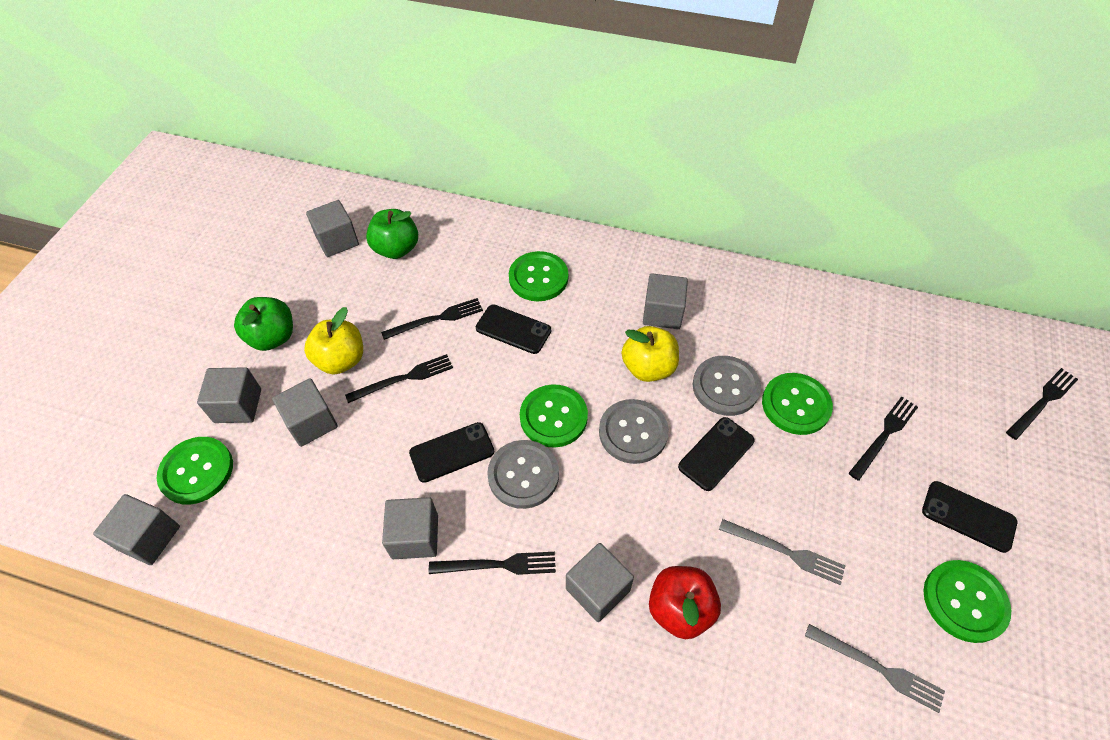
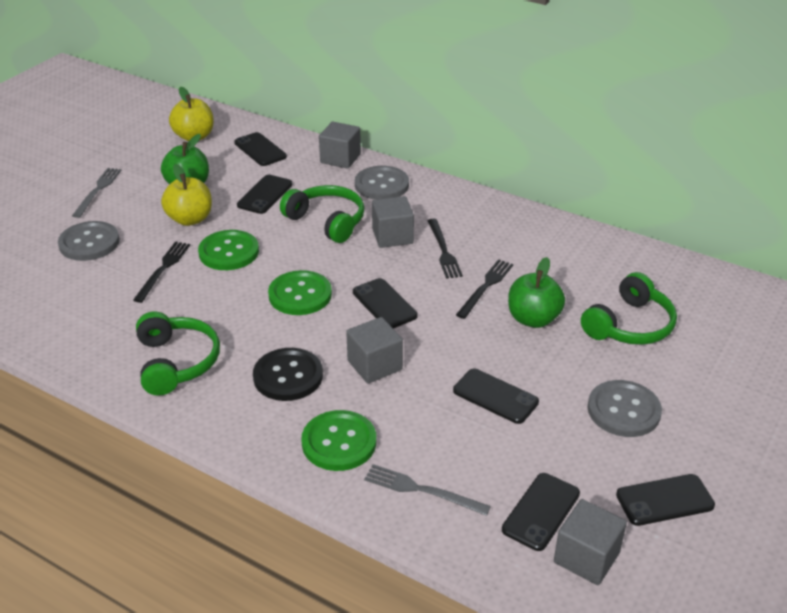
black button: 0 -> 1
black fork: 5 -> 3
black phone: 4 -> 6
green button: 5 -> 3
green headphones: 0 -> 3
grey cube: 7 -> 4
red apple: 1 -> 0

